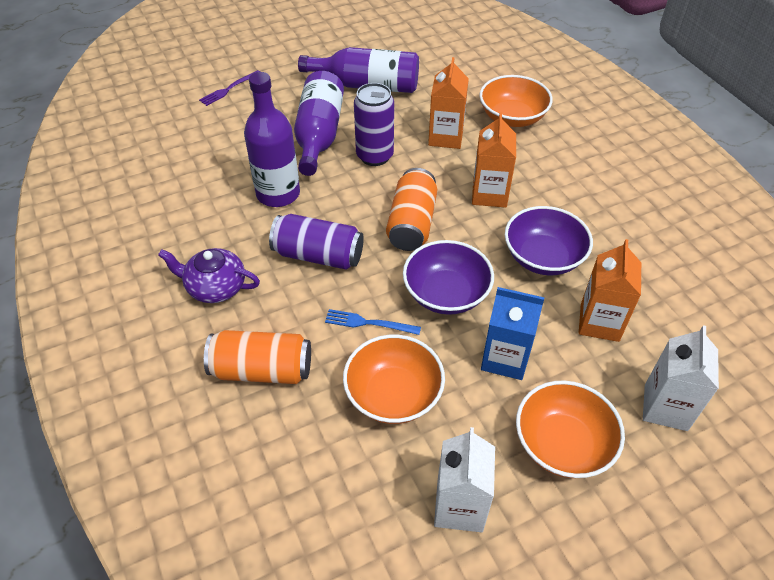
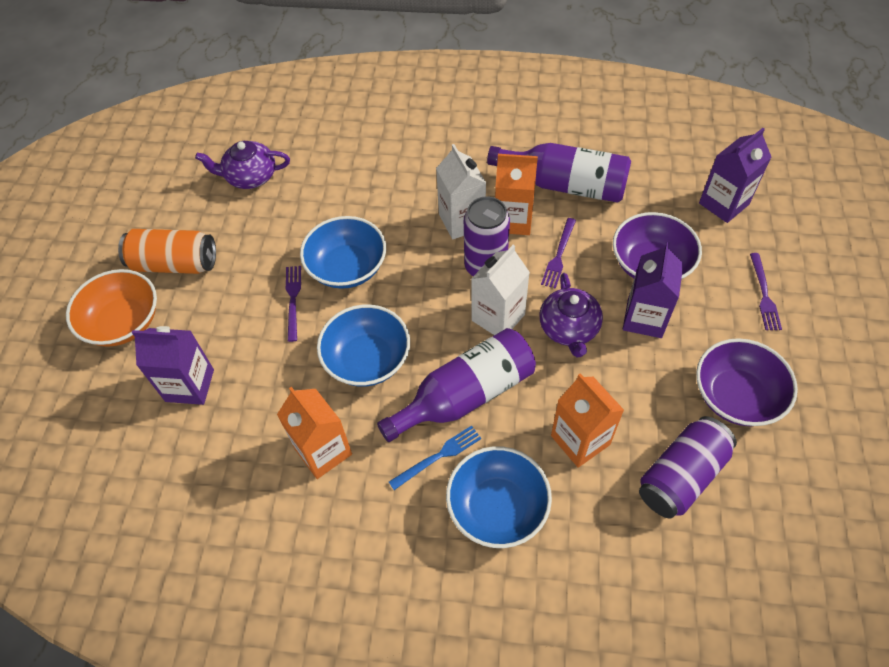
blue bowl: 0 -> 3
blue carton: 1 -> 0
orange bowl: 3 -> 1
orange can: 2 -> 1
purple bottle: 3 -> 2
purple carton: 0 -> 3
purple fork: 1 -> 3
purple teapot: 1 -> 2

